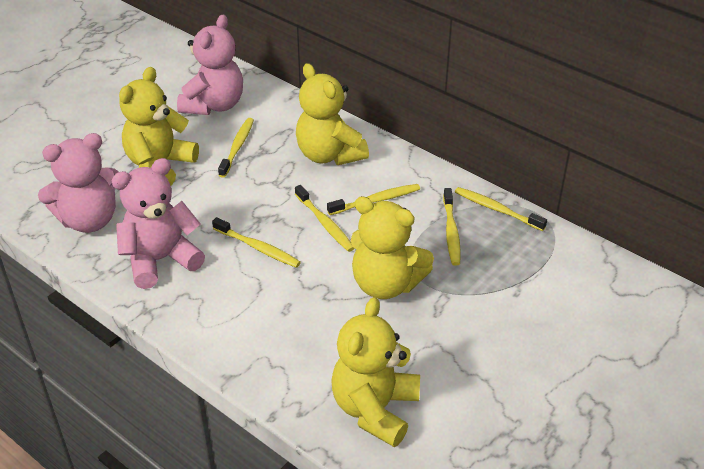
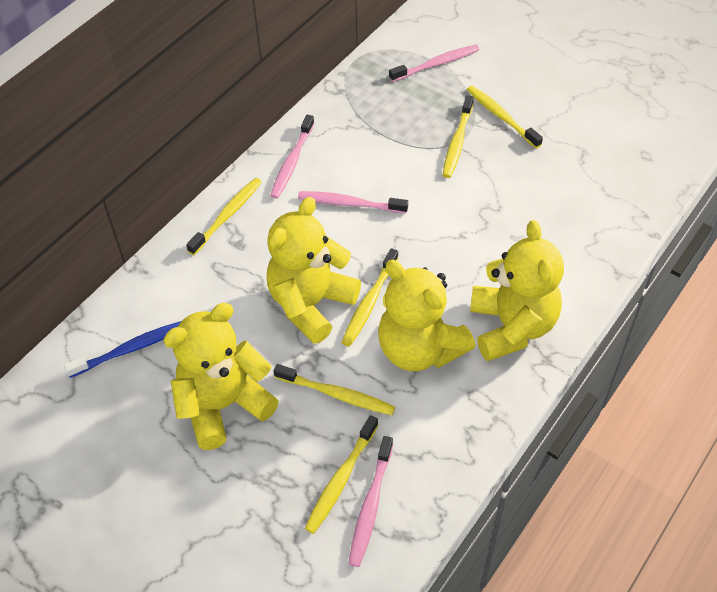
blue toothbrush: 0 -> 1
pink teddy bear: 3 -> 0
pink toothbrush: 0 -> 4

